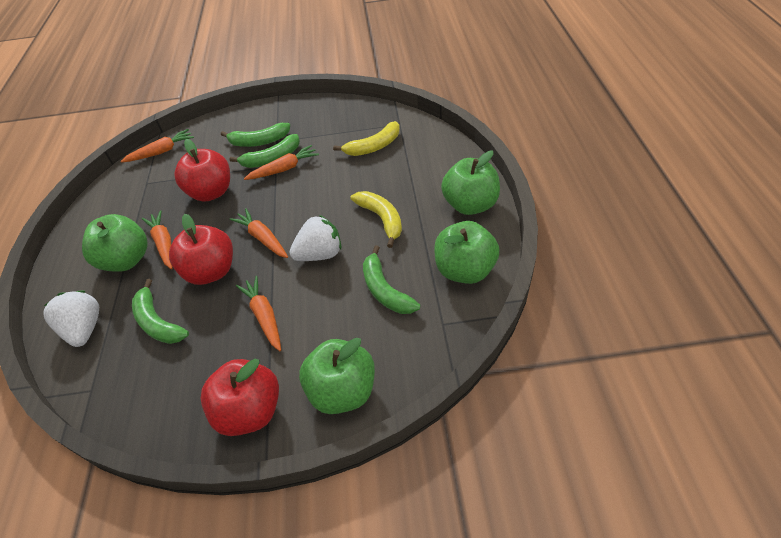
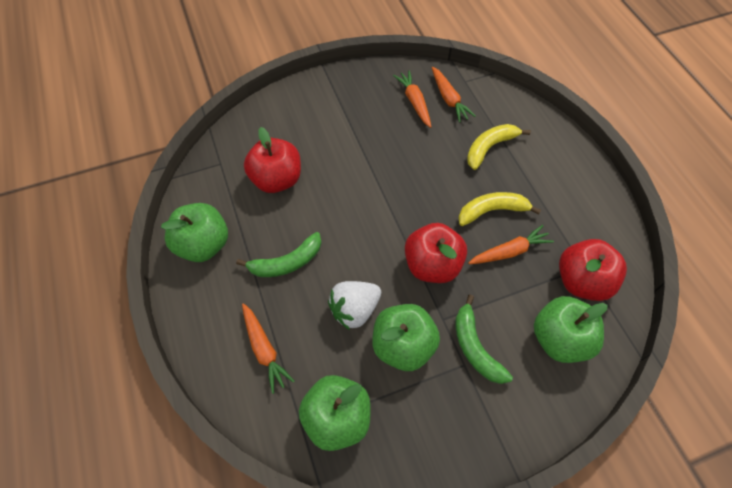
green banana: 4 -> 2
orange carrot: 5 -> 4
white strawberry: 2 -> 1

